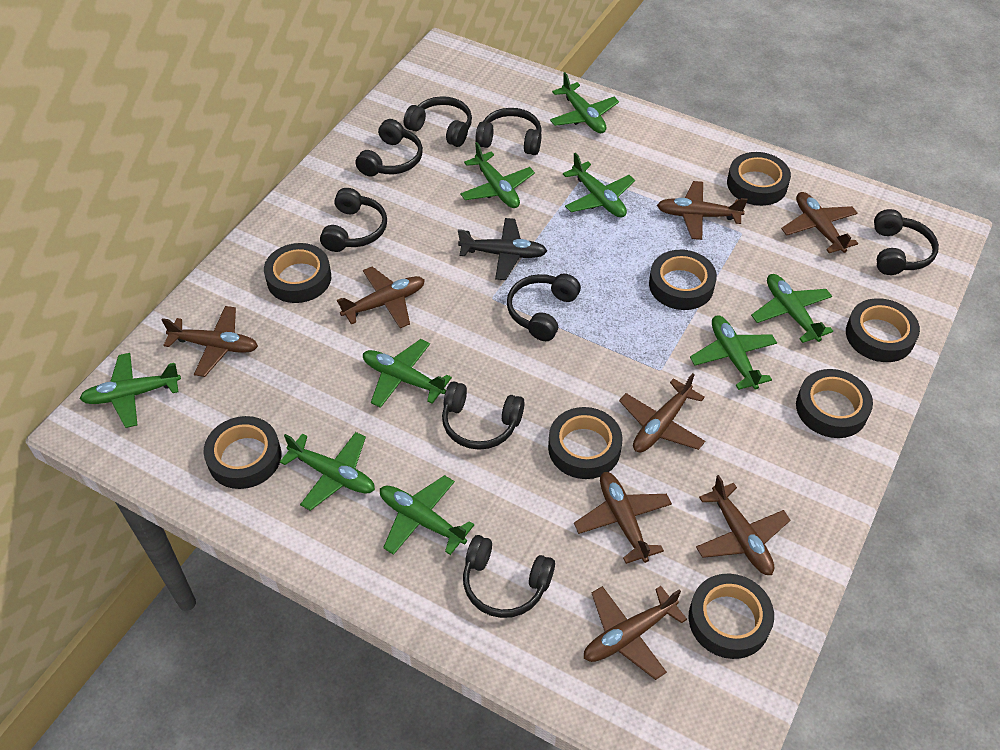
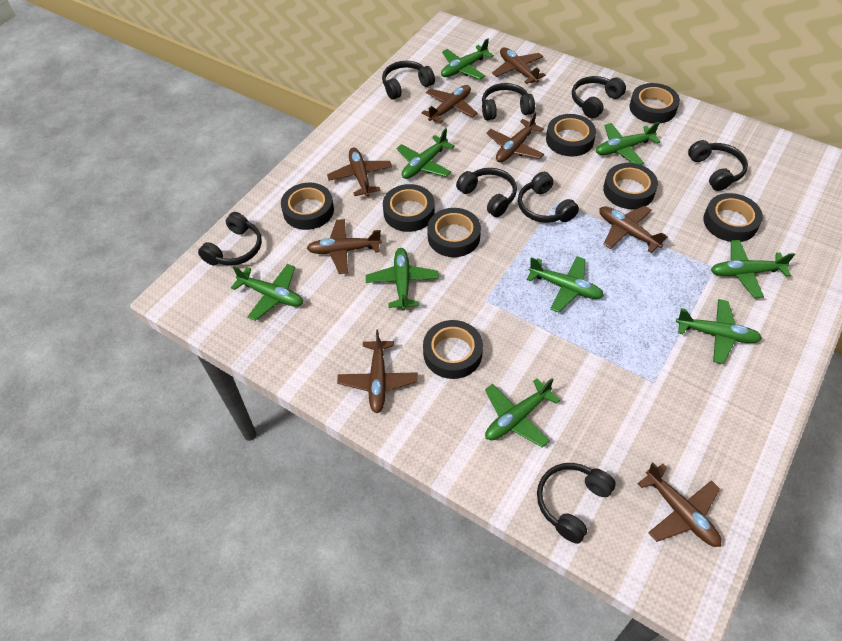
black plane: 1 -> 0

